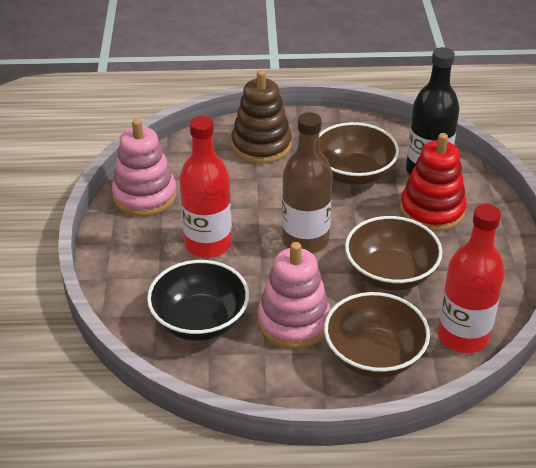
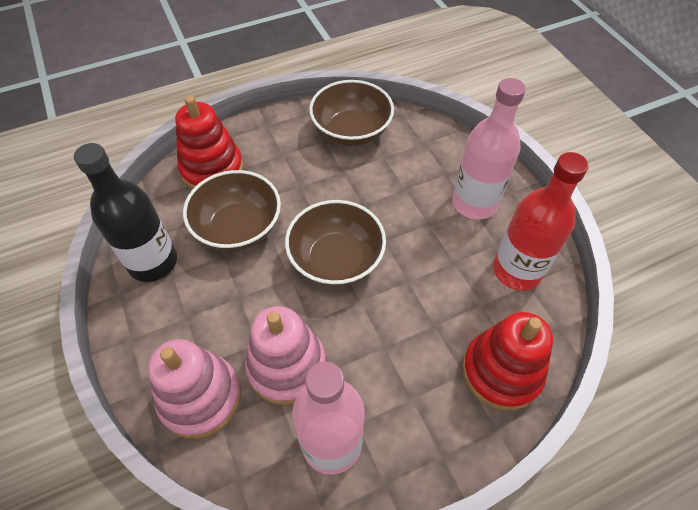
black bowl: 1 -> 0
brown bottle: 1 -> 0
brown stacking toy: 1 -> 0
pink bottle: 0 -> 2
red bottle: 2 -> 1
red stacking toy: 1 -> 2

